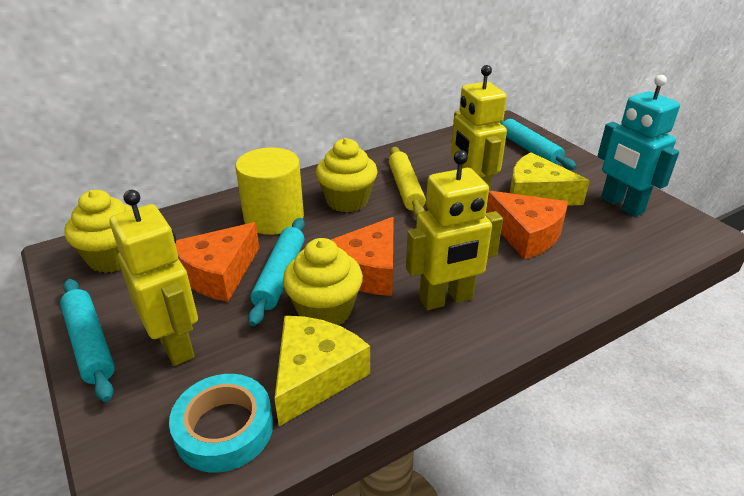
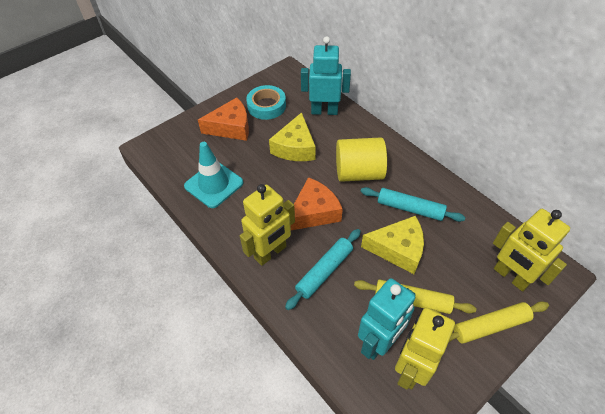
orange cheese: 3 -> 2
turquoise robot: 1 -> 2
turquoise rolling pin: 3 -> 2
turquoise traffic cone: 0 -> 1
yellow cupcake: 3 -> 0
yellow rolling pin: 1 -> 2

